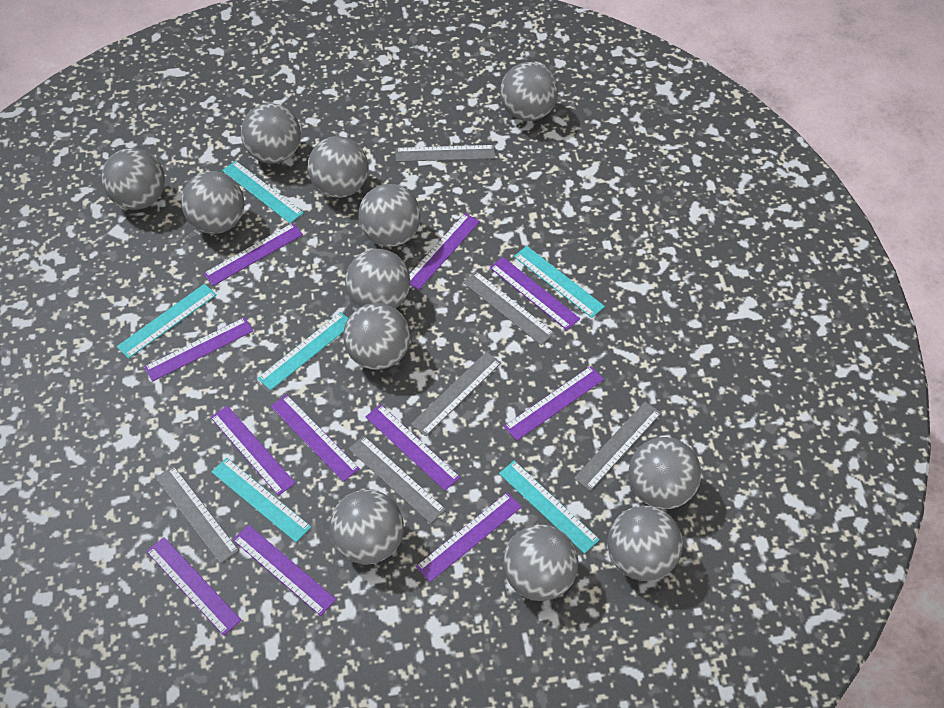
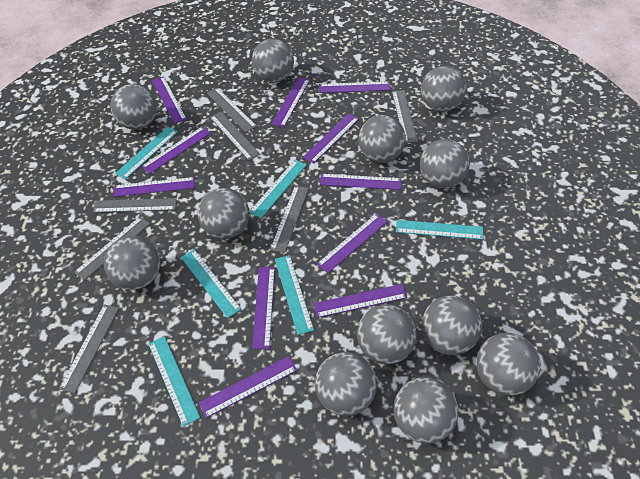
grey ruler: 6 -> 7

